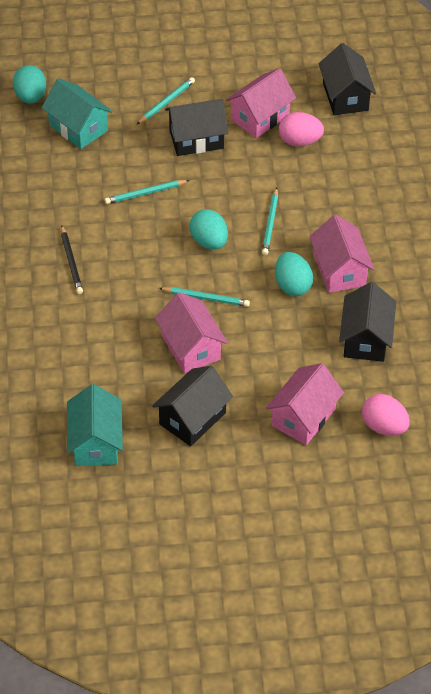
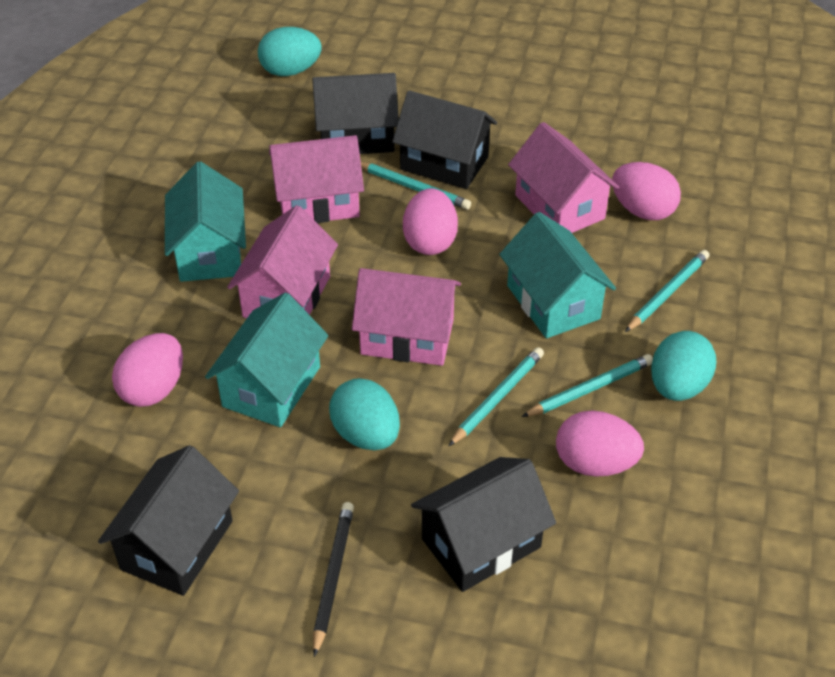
pink egg: 2 -> 4
turquoise house: 2 -> 3

